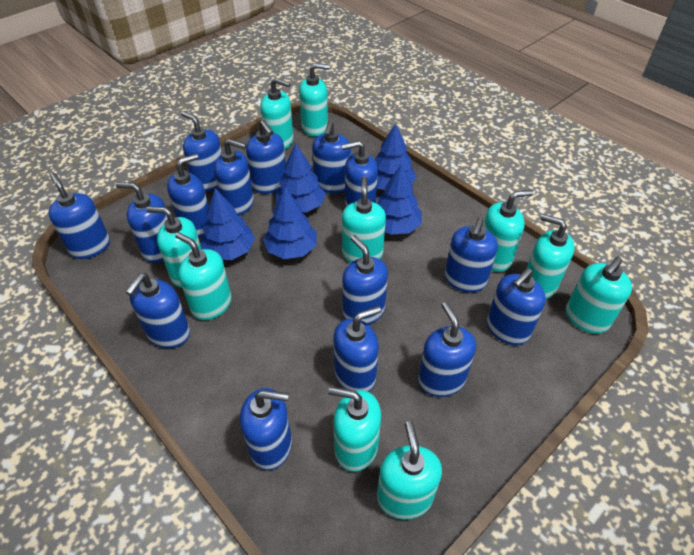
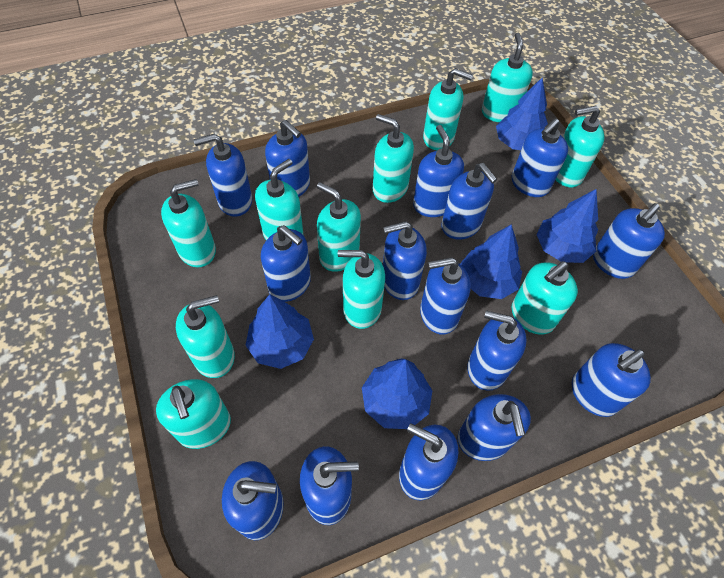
turquoise soap dispenser: 10 -> 11

